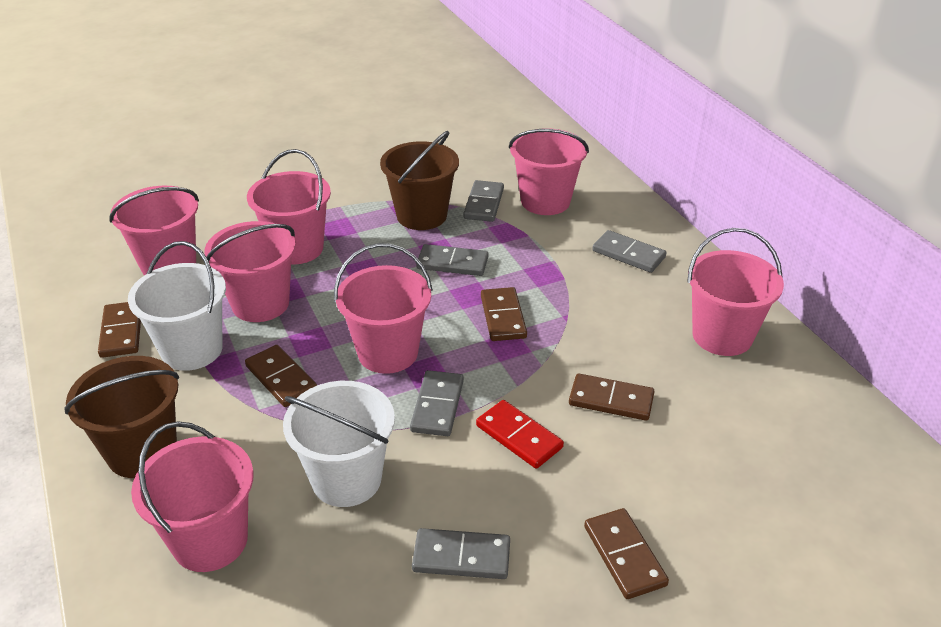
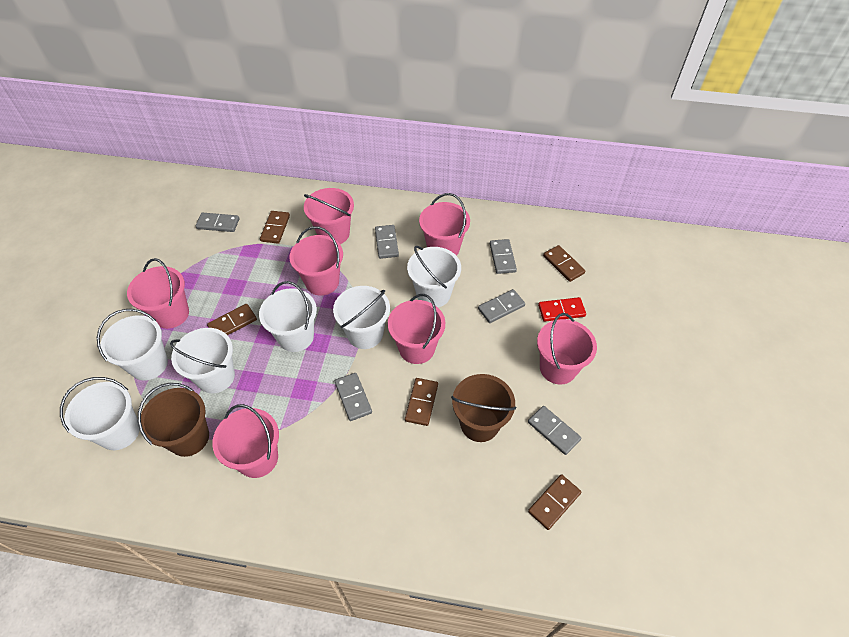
grey domino: 5 -> 6
white bucket: 2 -> 6

